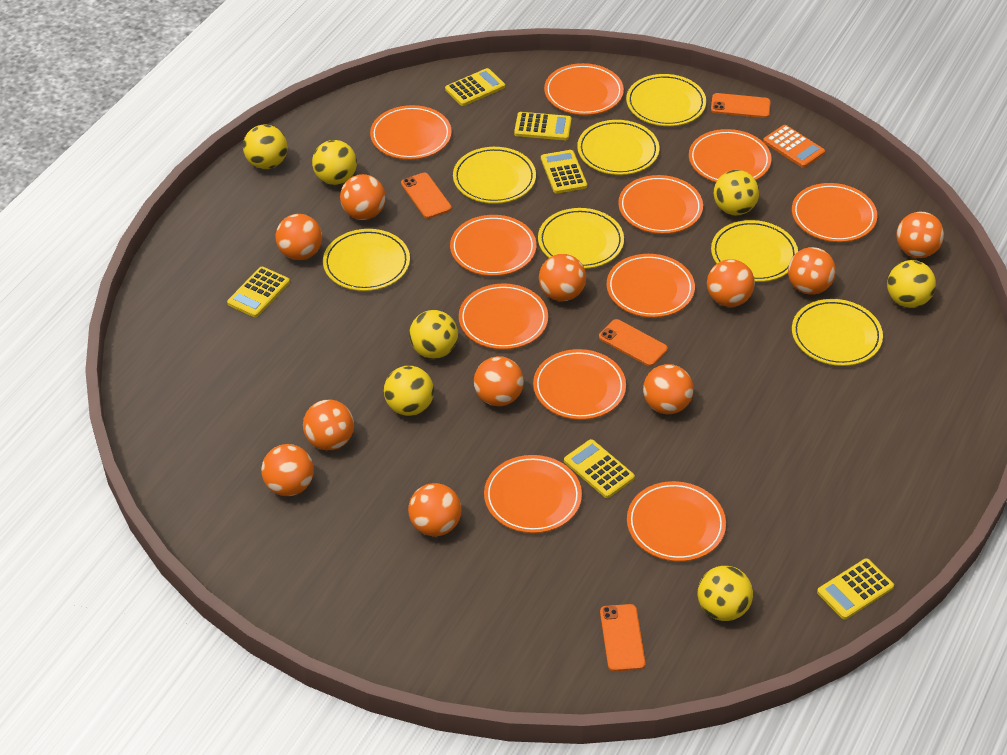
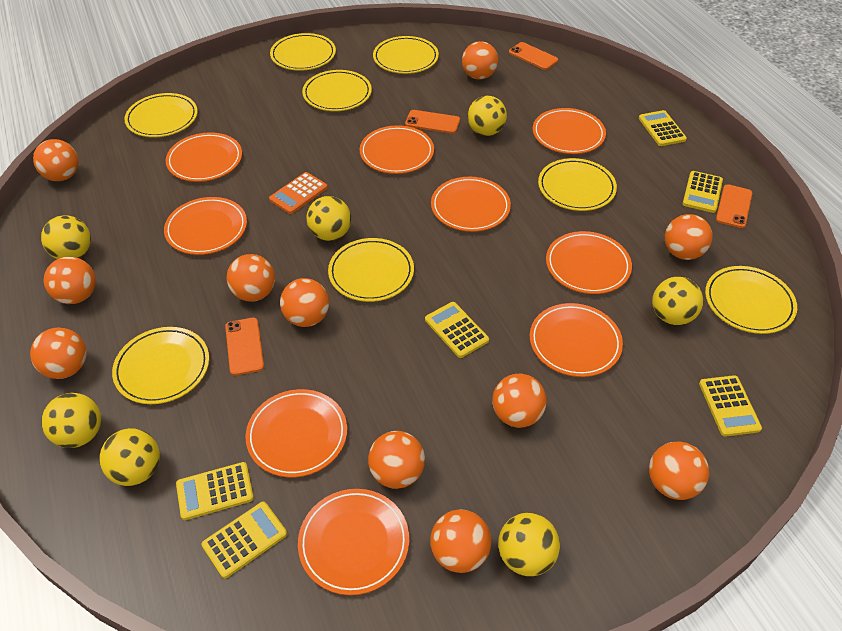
orange plate: 11 -> 9
yellow plate: 7 -> 8

